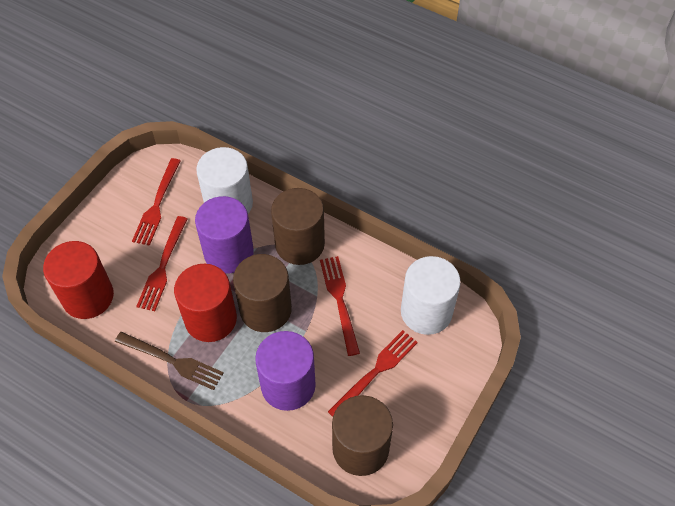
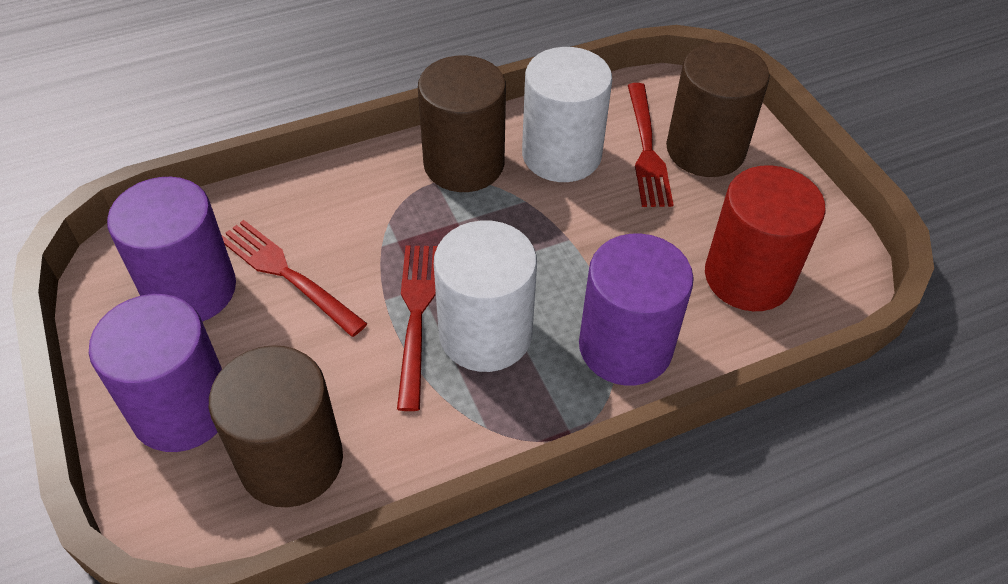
brown fork: 1 -> 0
purple cylinder: 2 -> 3
red cylinder: 2 -> 1
red fork: 4 -> 3

